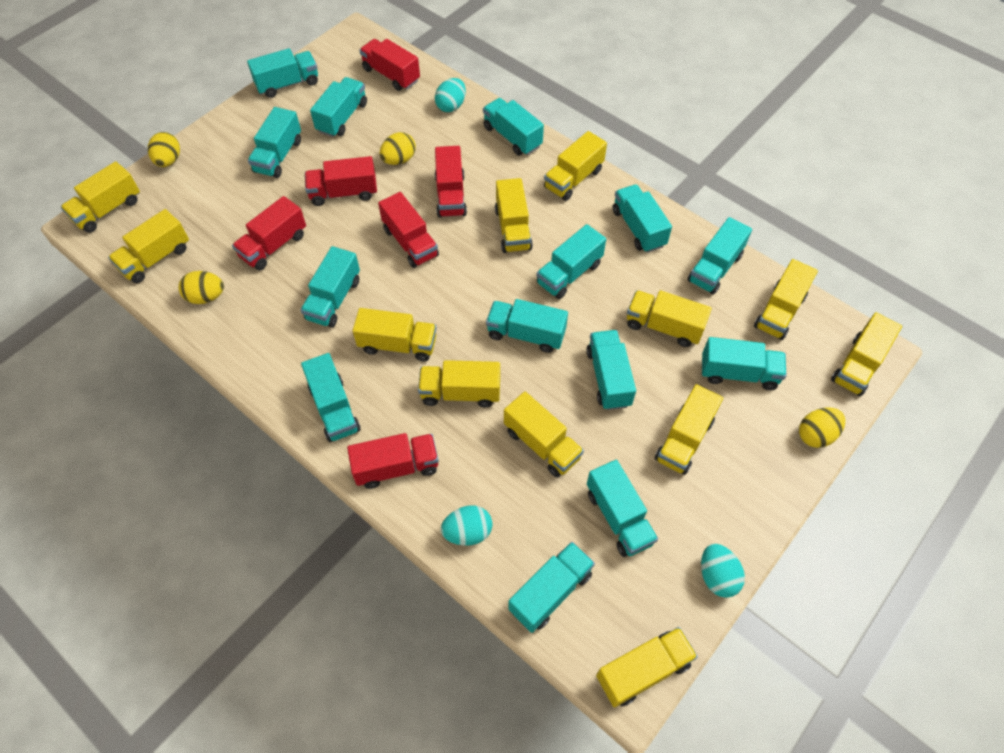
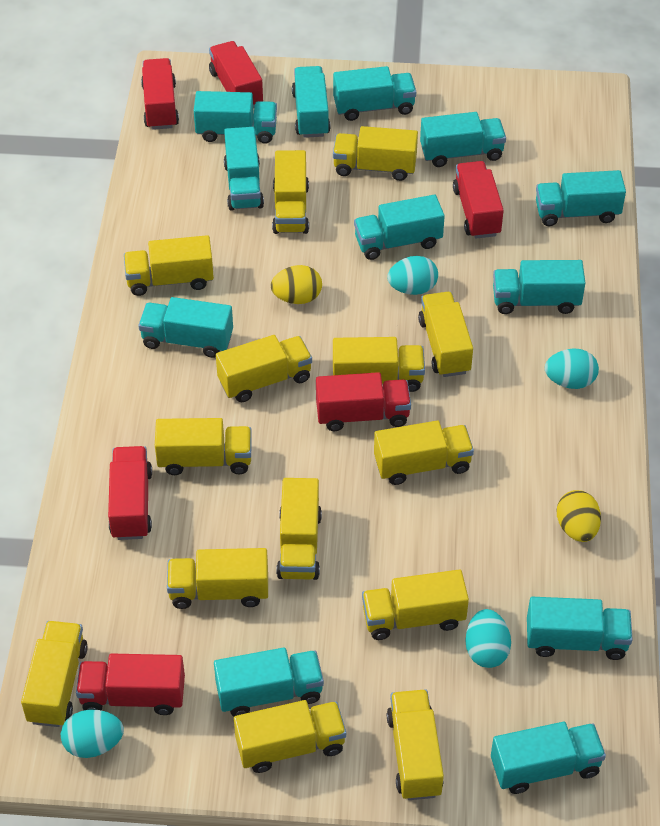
turquoise egg: 3 -> 4
turquoise truck: 14 -> 12
yellow egg: 4 -> 2
yellow truck: 12 -> 14

